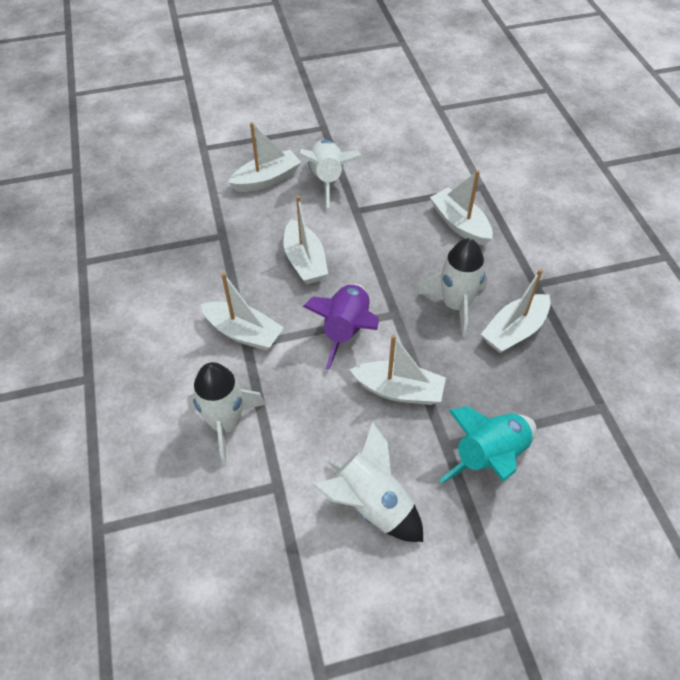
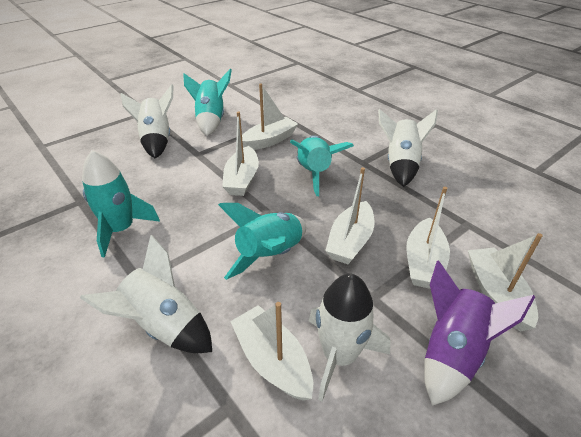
turquoise rocket: 1 -> 4

